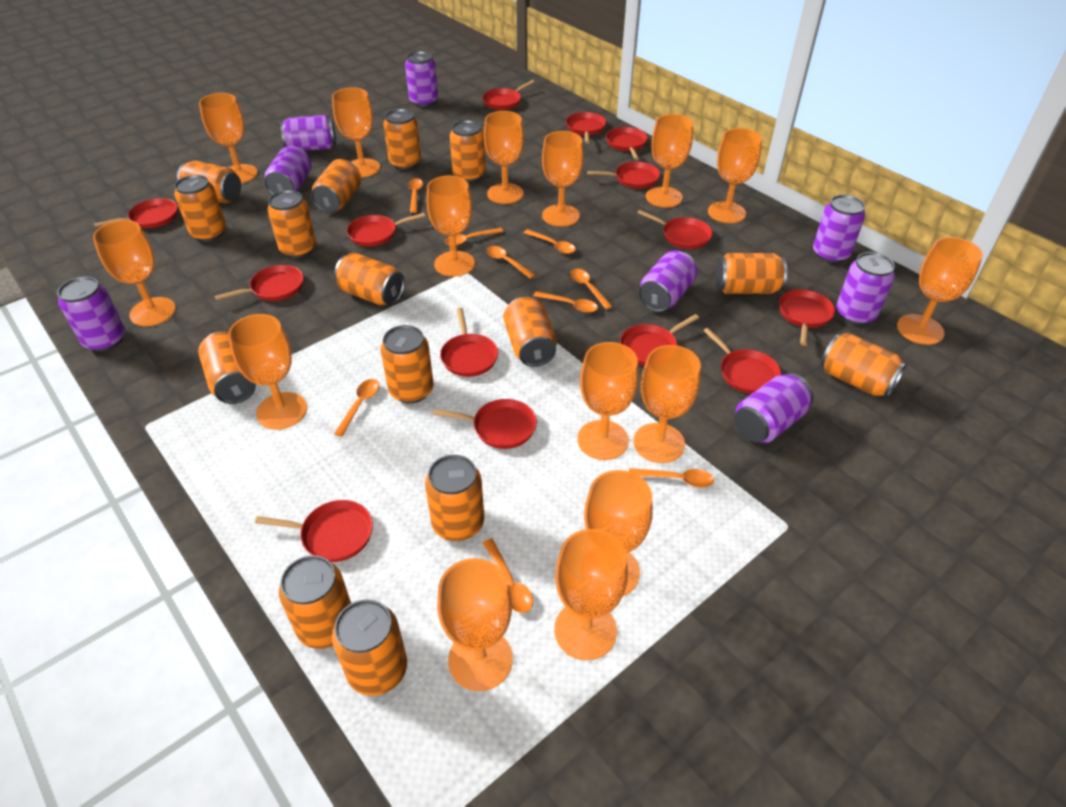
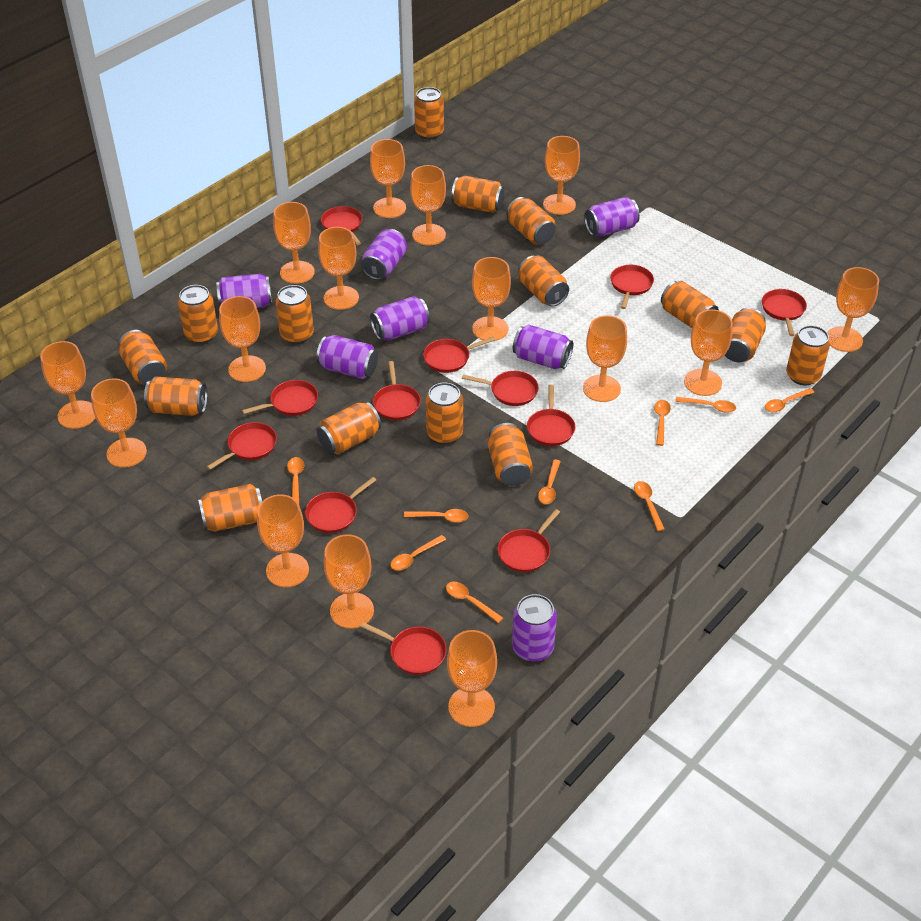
purple can: 8 -> 7
red pan: 14 -> 12

